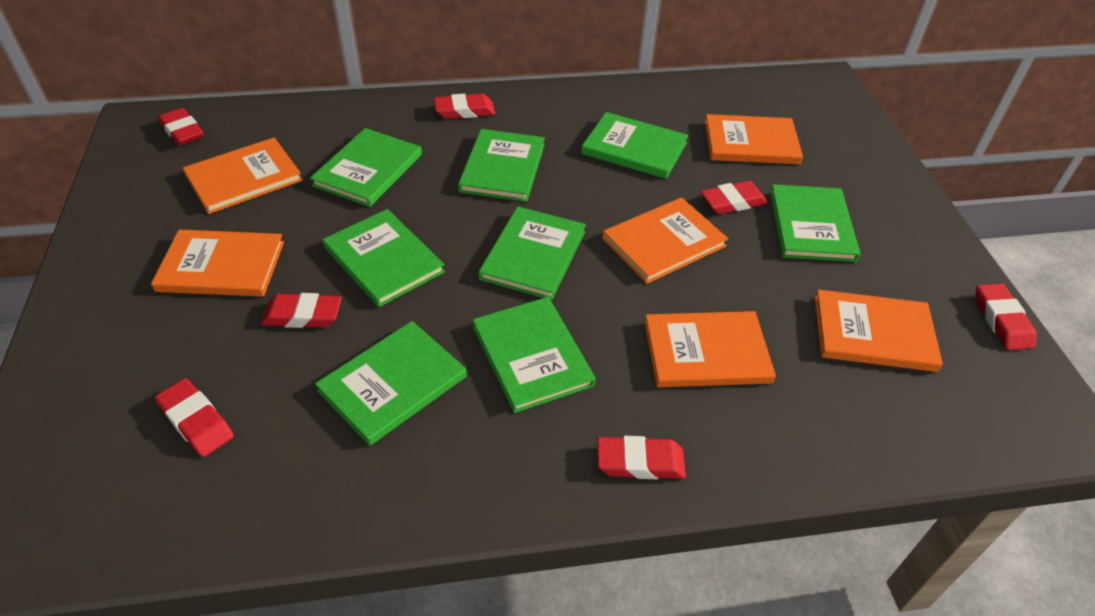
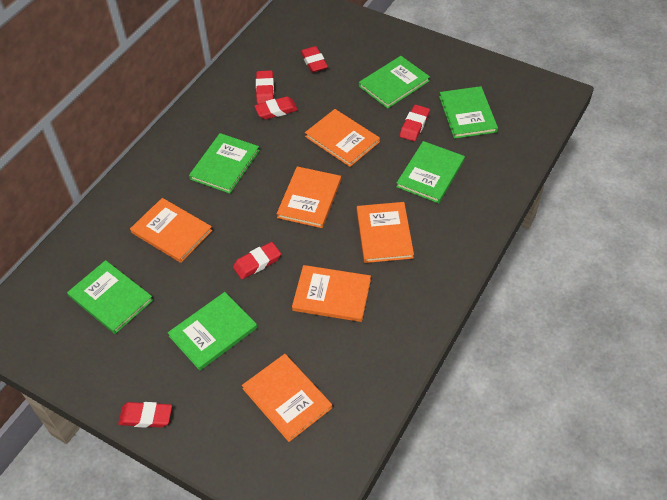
green book: 8 -> 6
red eraser: 7 -> 6

